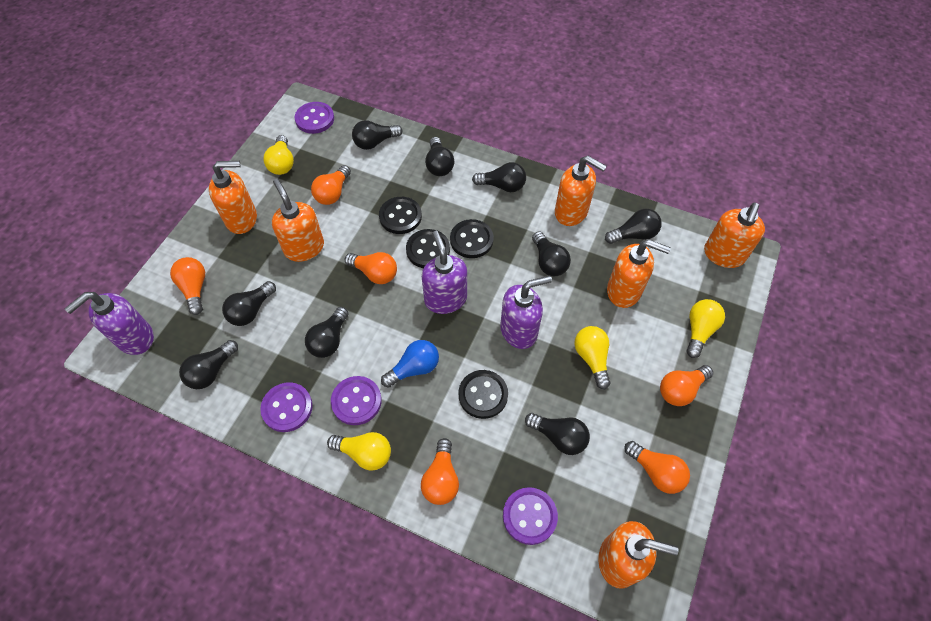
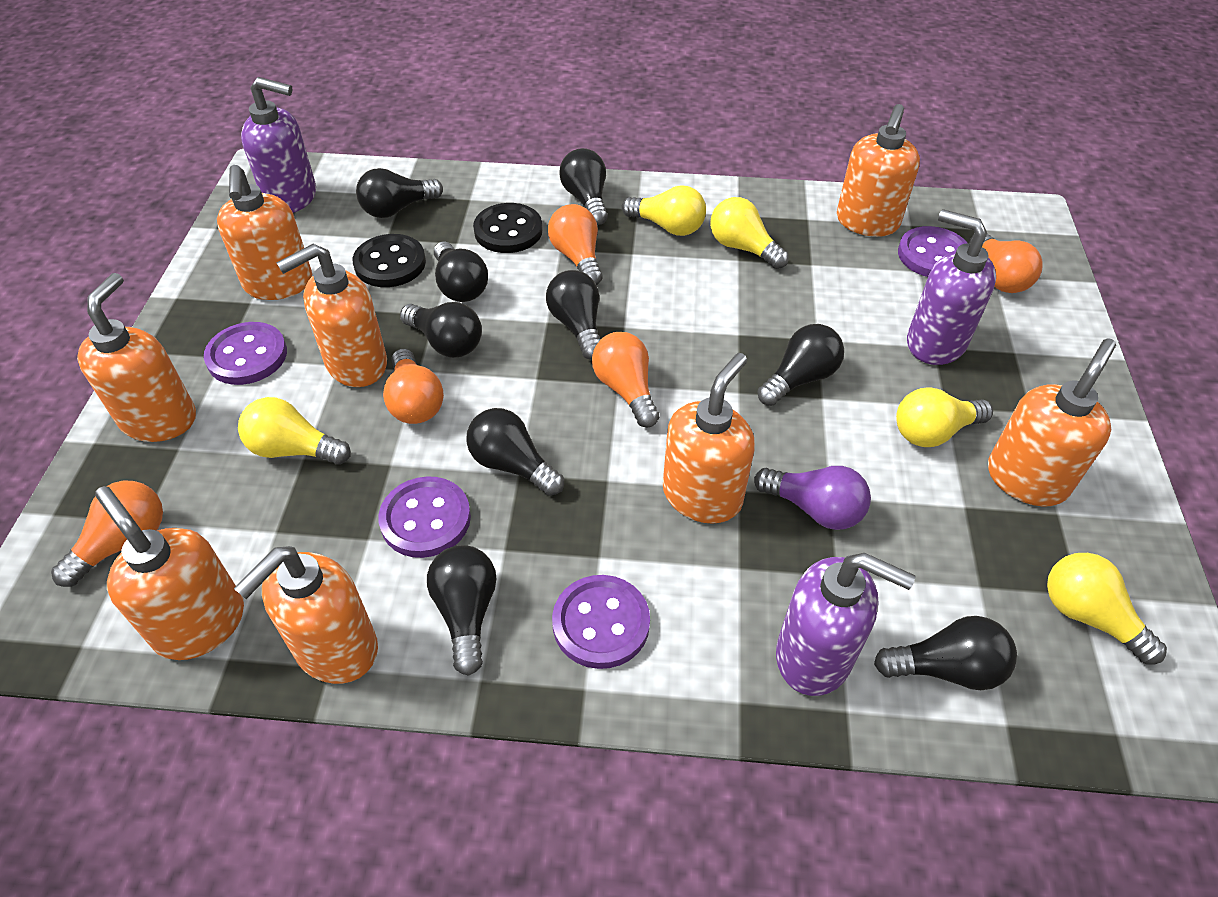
black button: 4 -> 2
blue light bulb: 1 -> 0
orange light bulb: 6 -> 5
orange soap dispenser: 6 -> 8
purple light bulb: 0 -> 1
yellow light bulb: 4 -> 5

